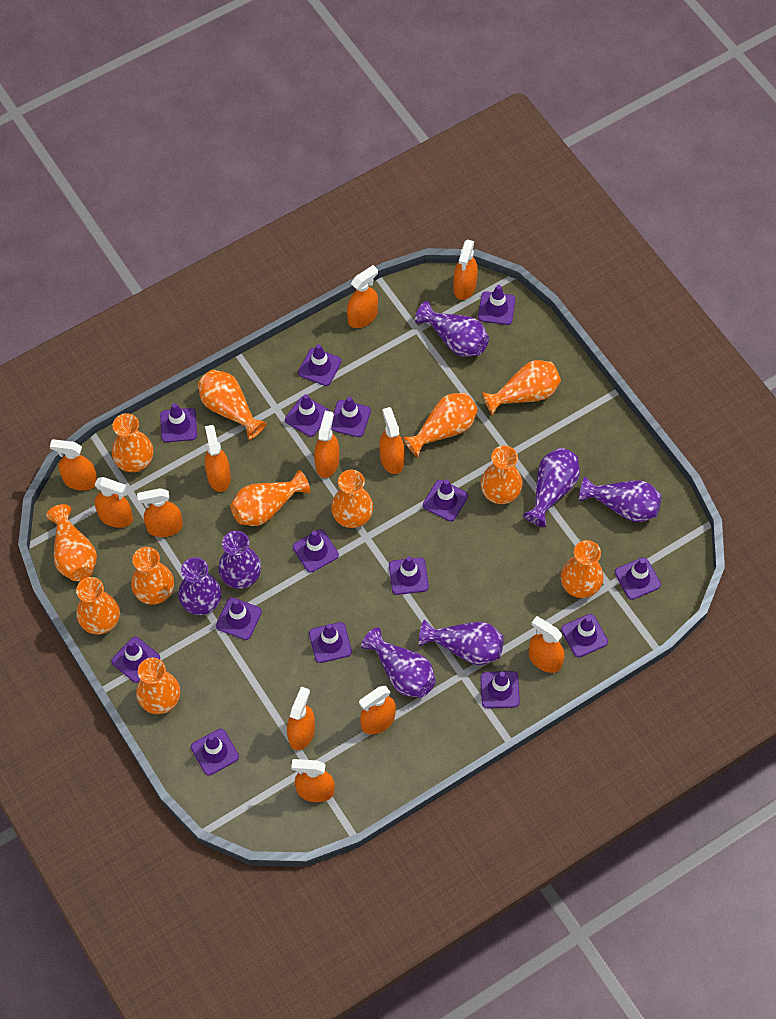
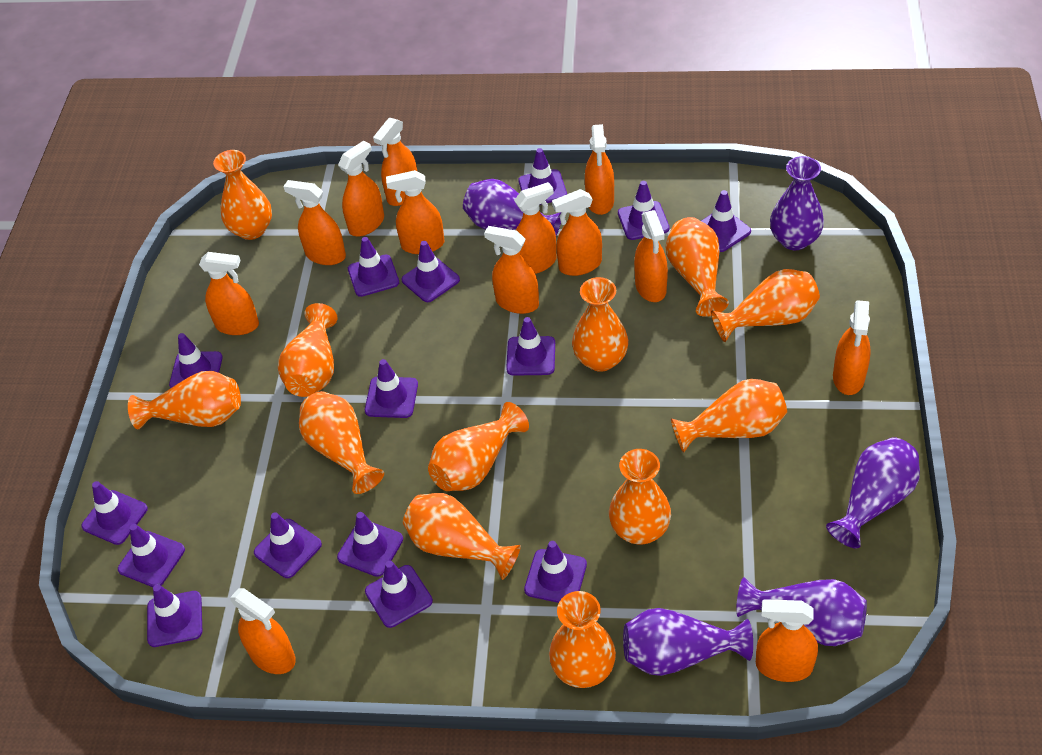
orange spray bottle: 12 -> 13
purple vase: 7 -> 5

